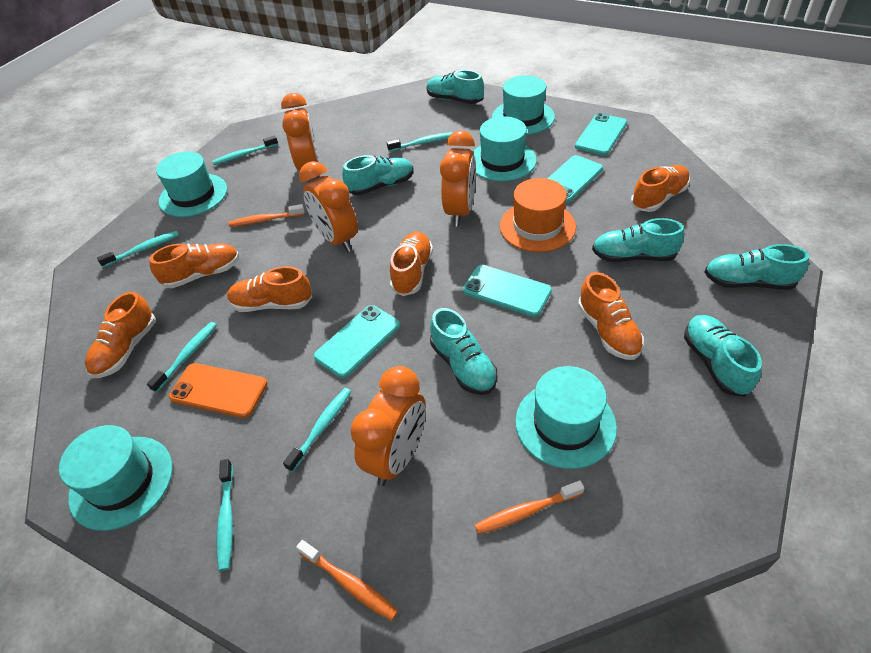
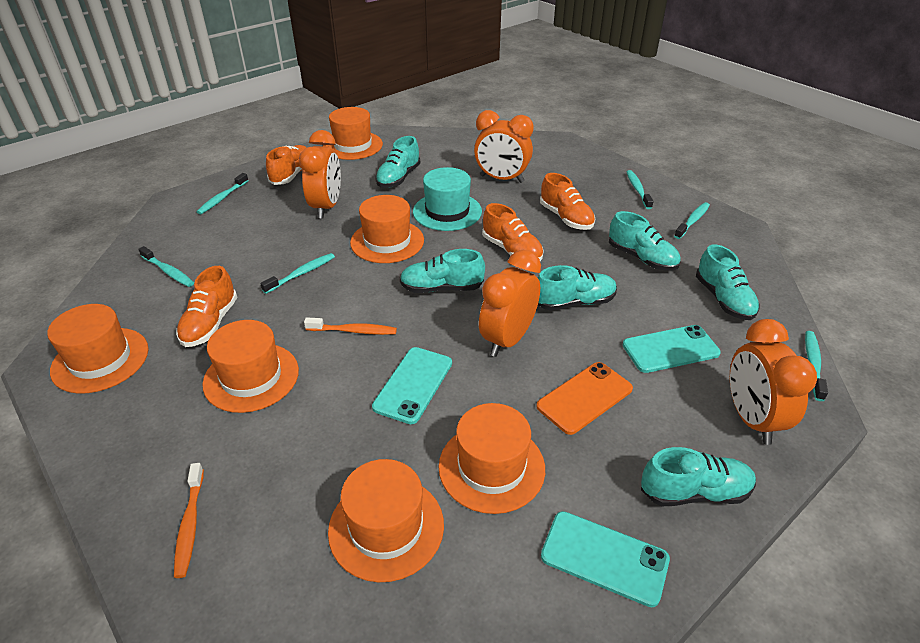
orange hat: 1 -> 6
orange shoe: 6 -> 4
orange toothbrush: 3 -> 2
turquoise hat: 5 -> 1
turquoise phone: 4 -> 3

